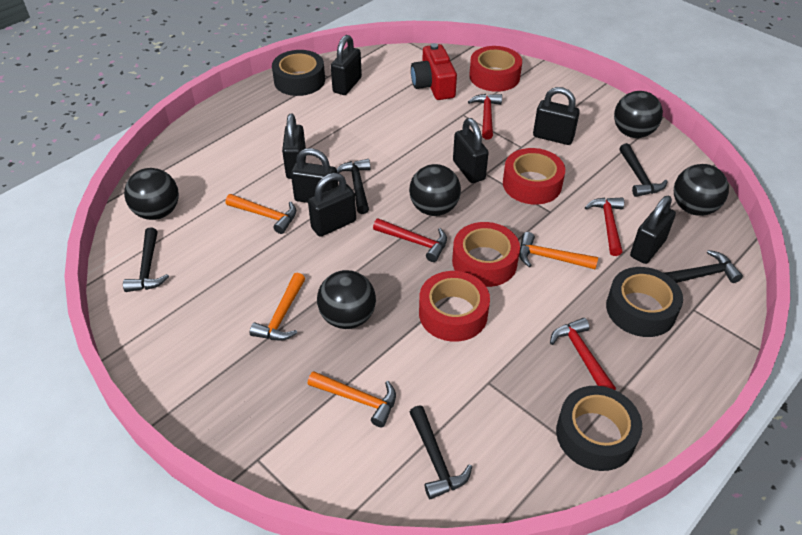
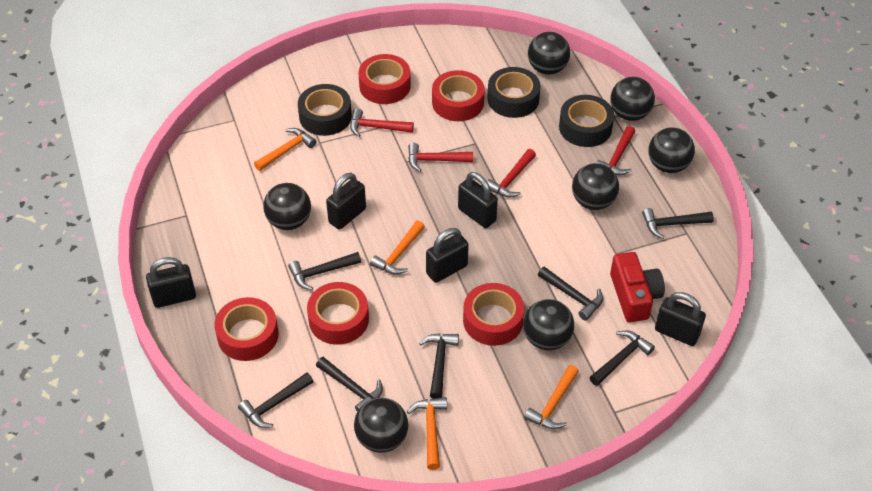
black ball: 5 -> 7
black hammer: 5 -> 7
black padlock: 7 -> 5
red tape: 4 -> 5

